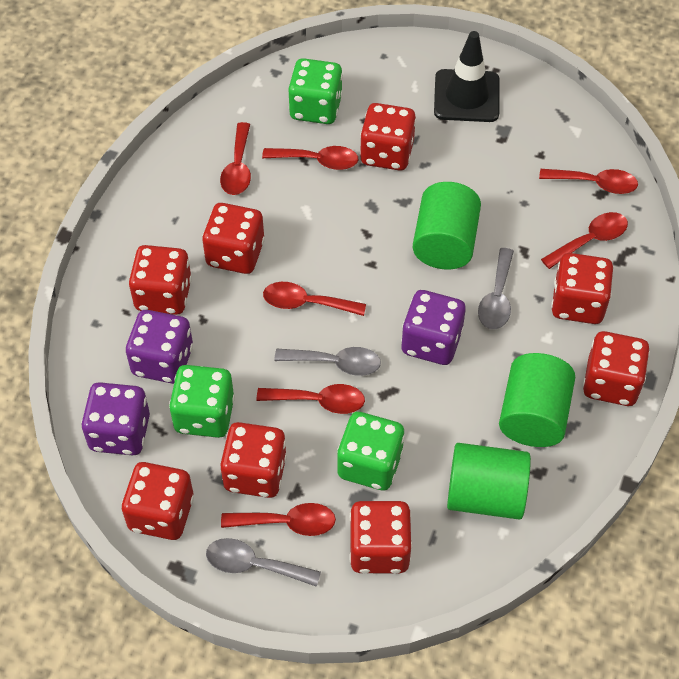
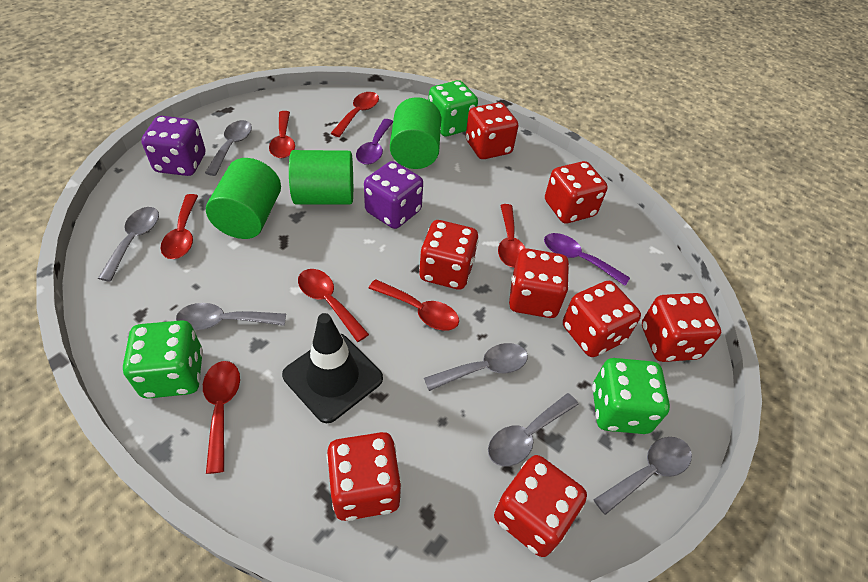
grey spoon: 3 -> 6
purple dice: 3 -> 2
purple spoon: 0 -> 2

